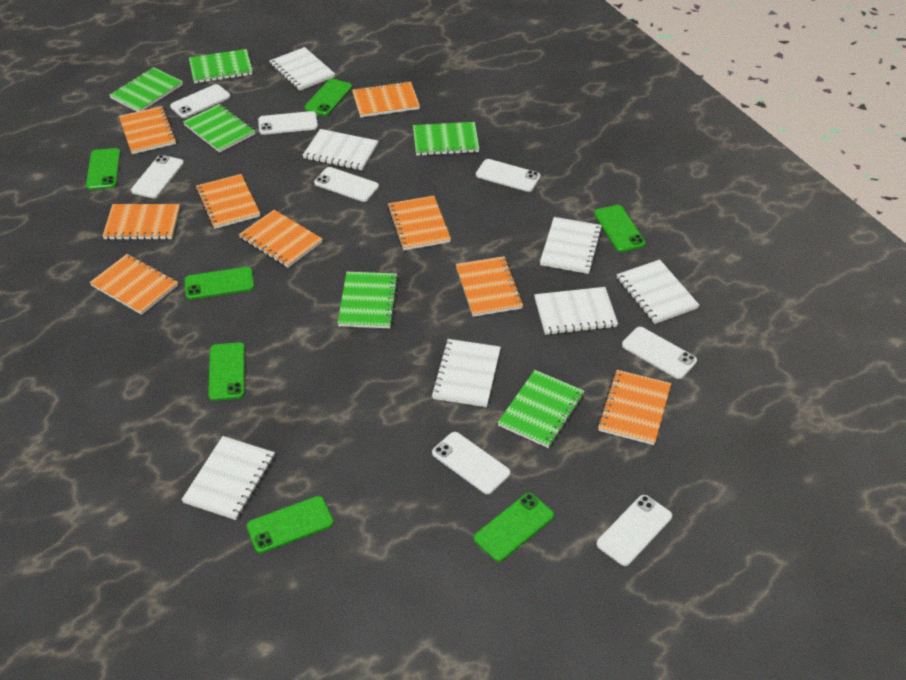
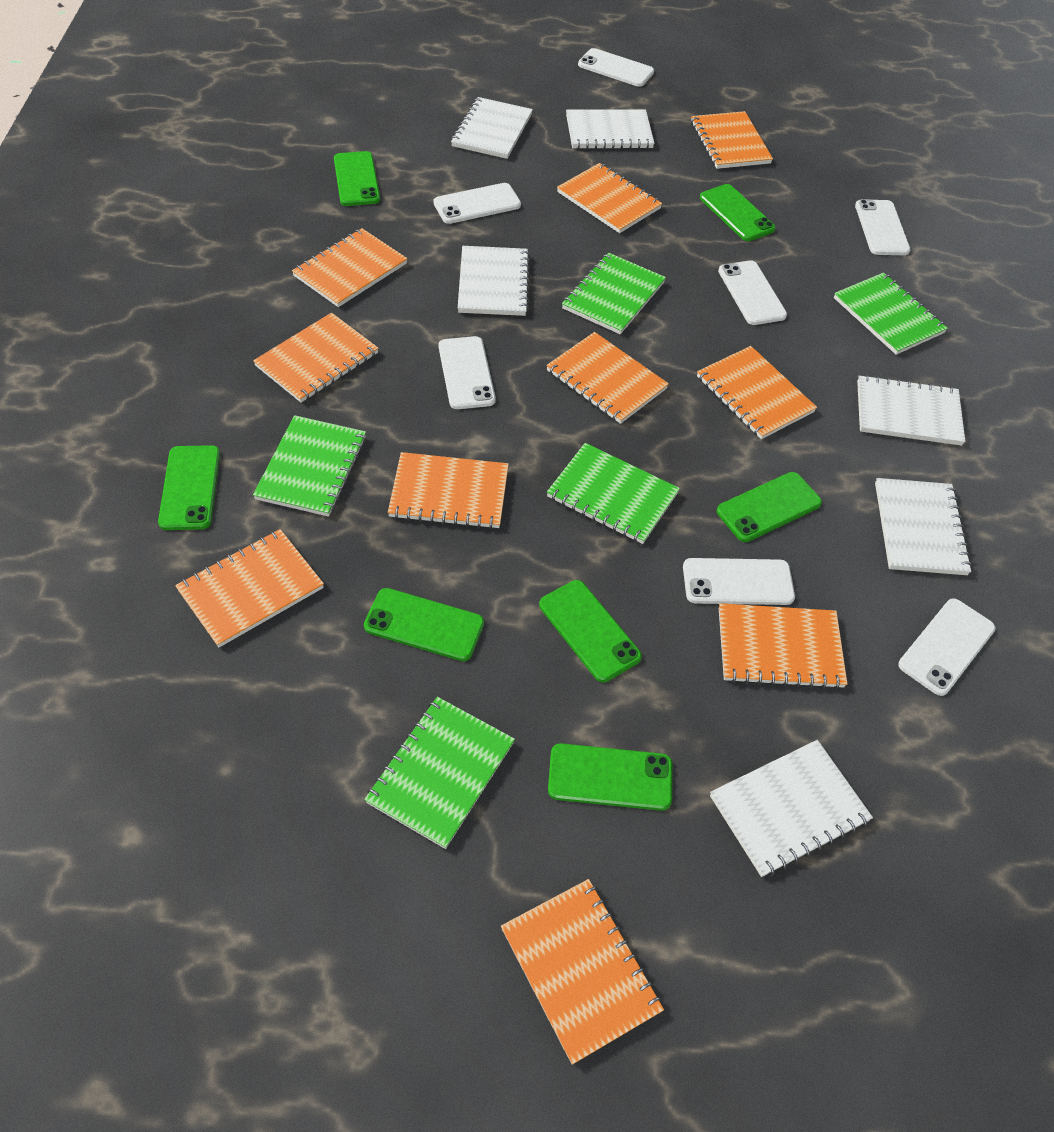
green notebook: 6 -> 5
orange notebook: 9 -> 10
white notebook: 7 -> 6
white phone: 8 -> 7

